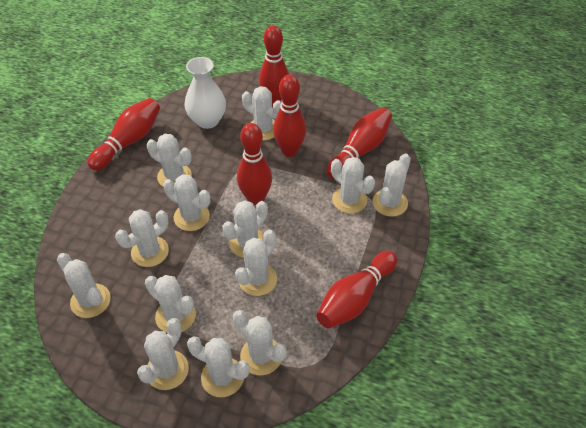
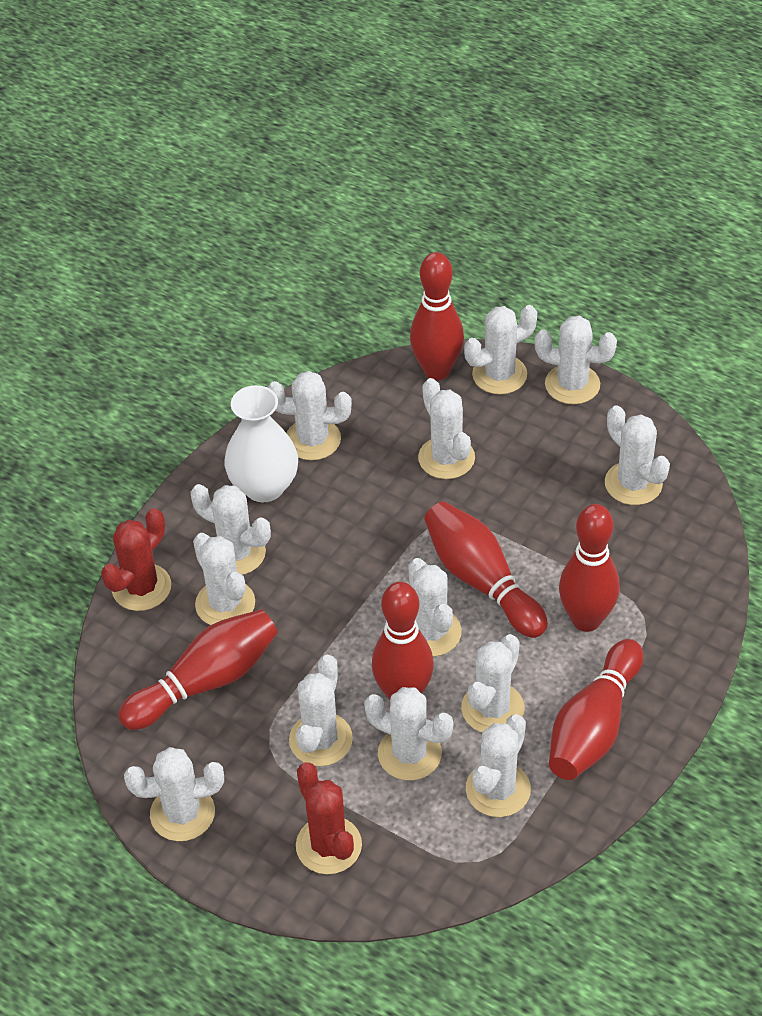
red cactus: 0 -> 2

